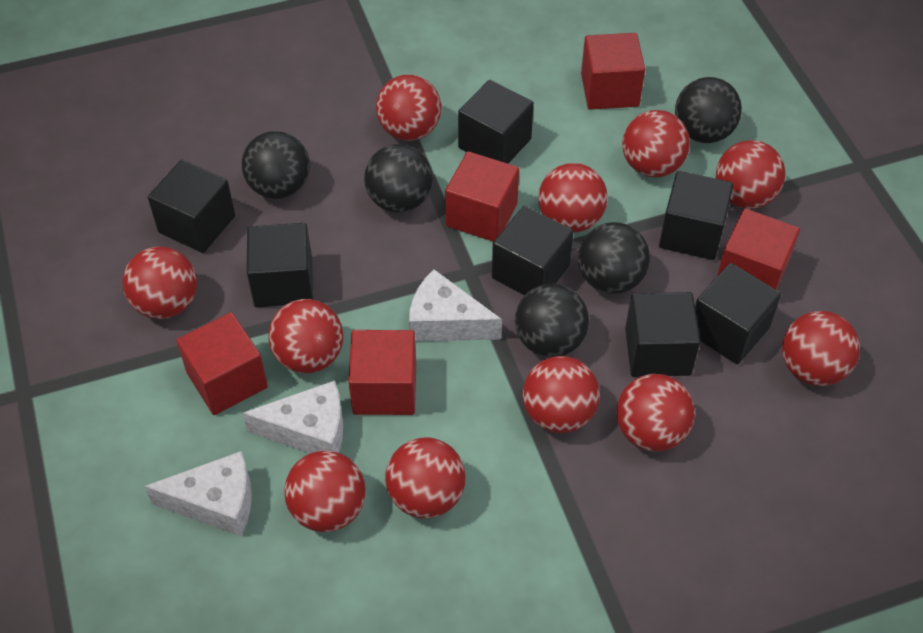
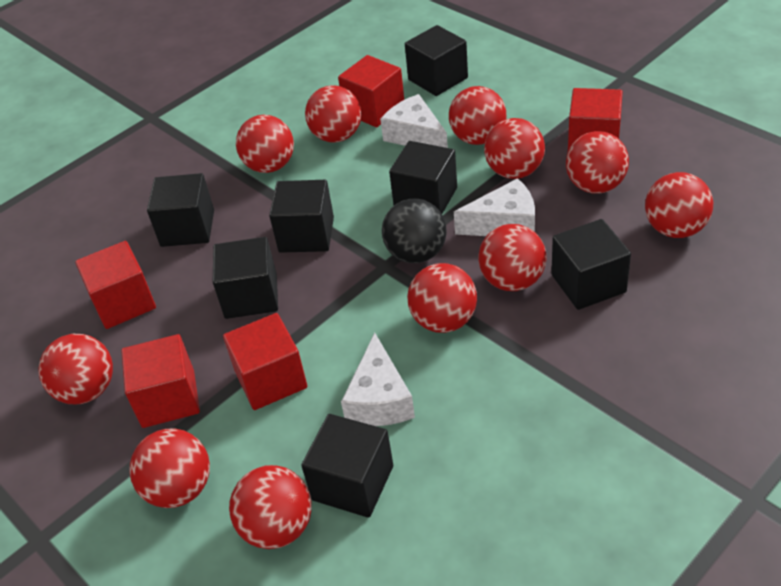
black ball: 5 -> 1

